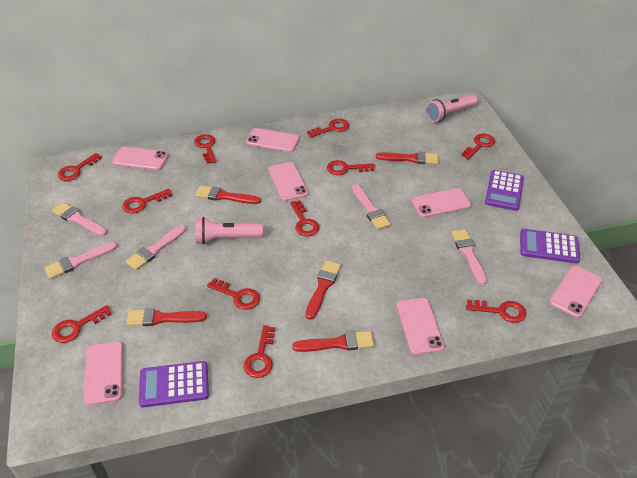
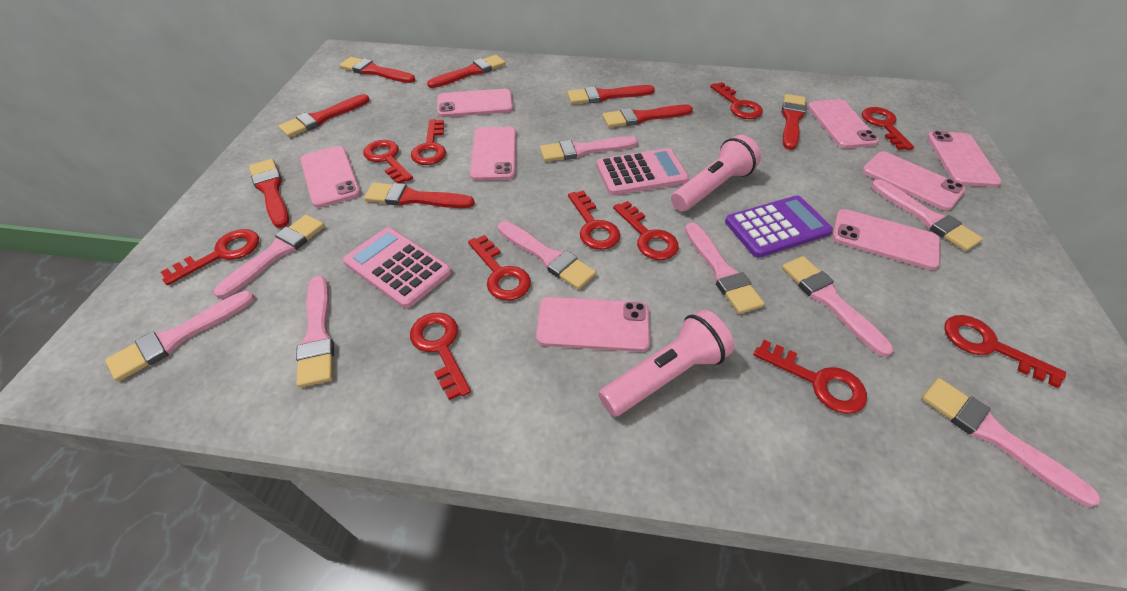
pink brush: 5 -> 9
pink calculator: 0 -> 2
pink phone: 7 -> 8
purple calculator: 3 -> 1
red brush: 5 -> 8

